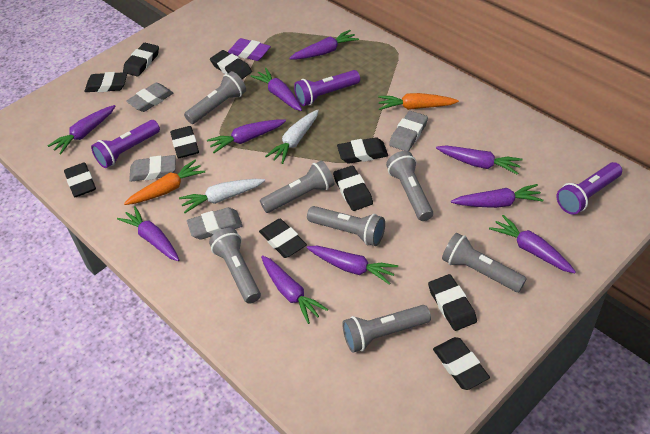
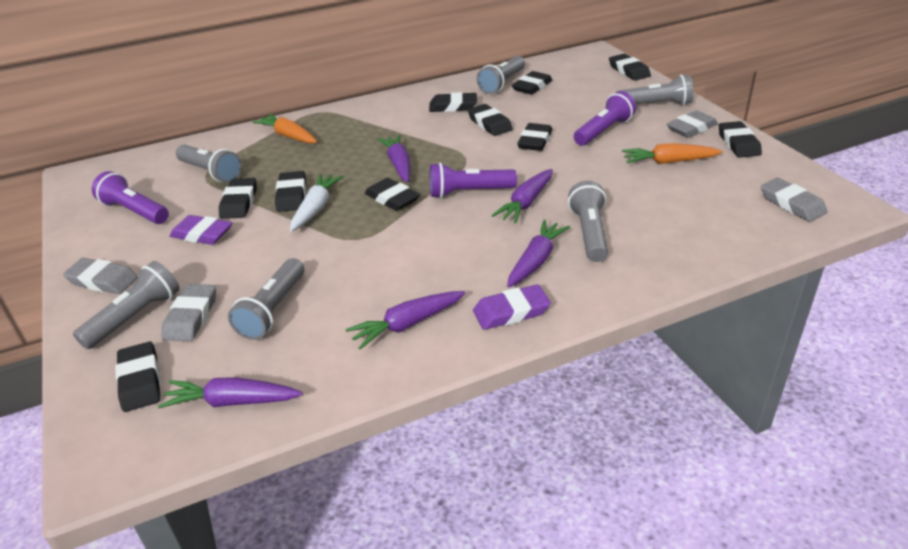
grey flashlight: 7 -> 6
purple carrot: 10 -> 5
purple eraser: 1 -> 2
white carrot: 2 -> 1

